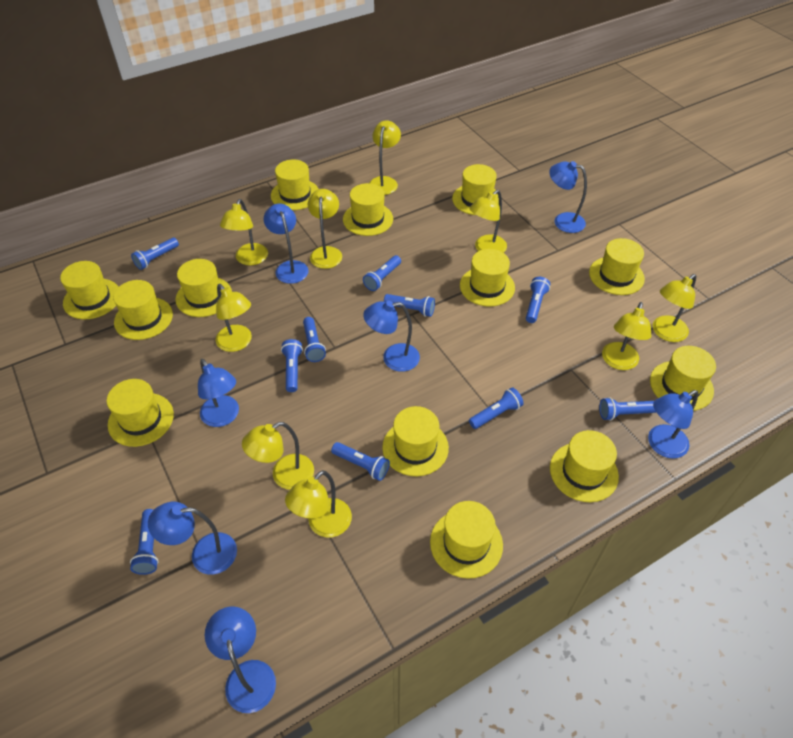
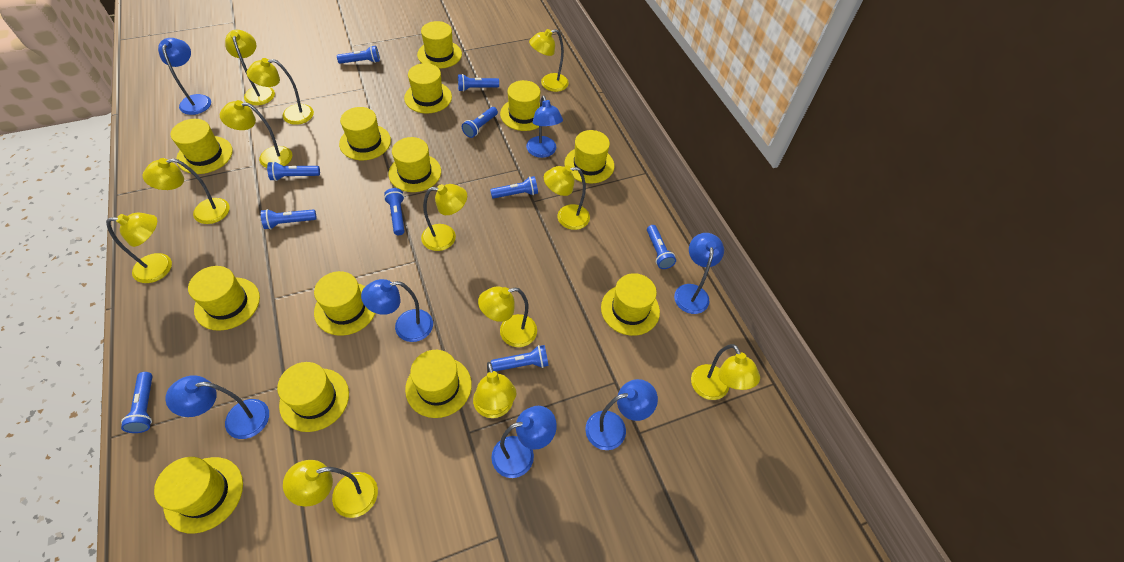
yellow lamp: 9 -> 12

